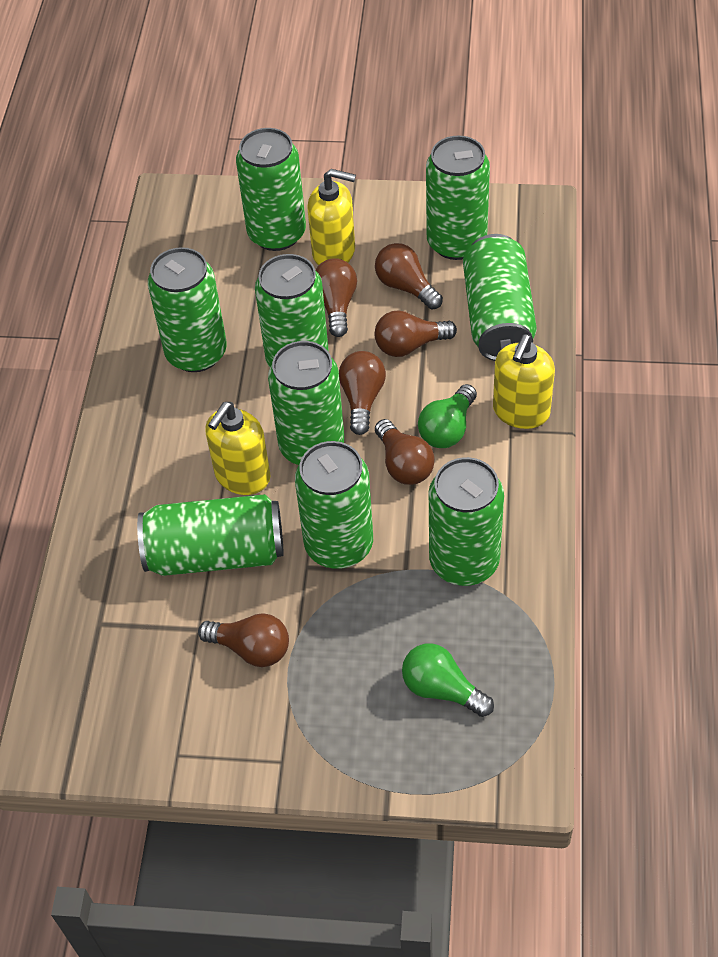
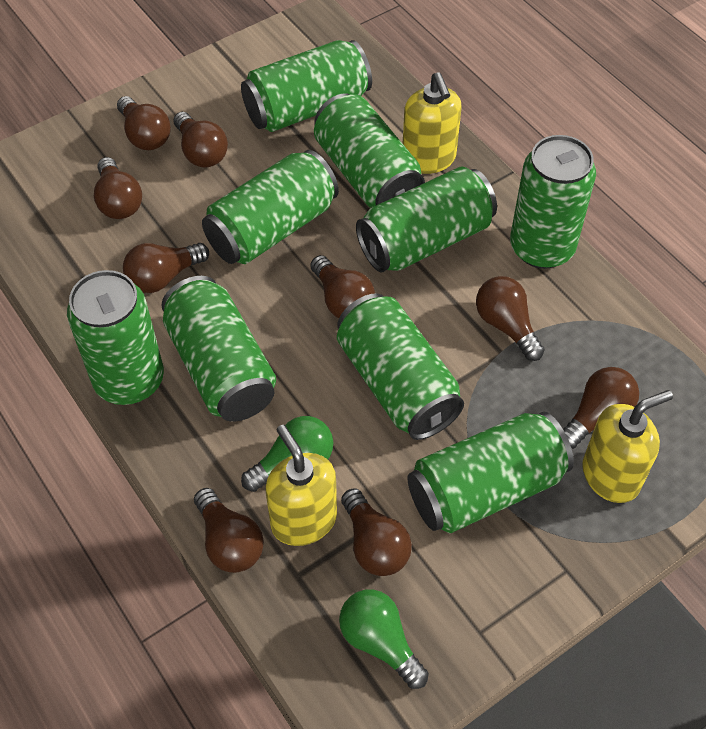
brown light bulb: 6 -> 9

